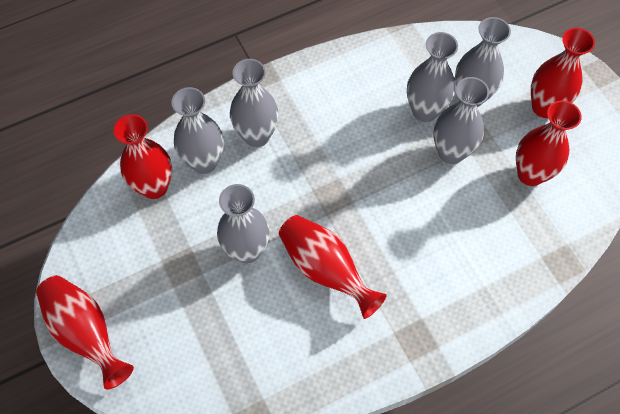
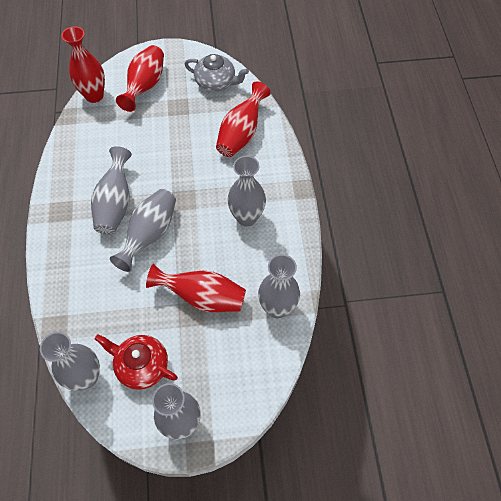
grey teapot: 0 -> 1
red teapot: 0 -> 1
red vase: 5 -> 4

